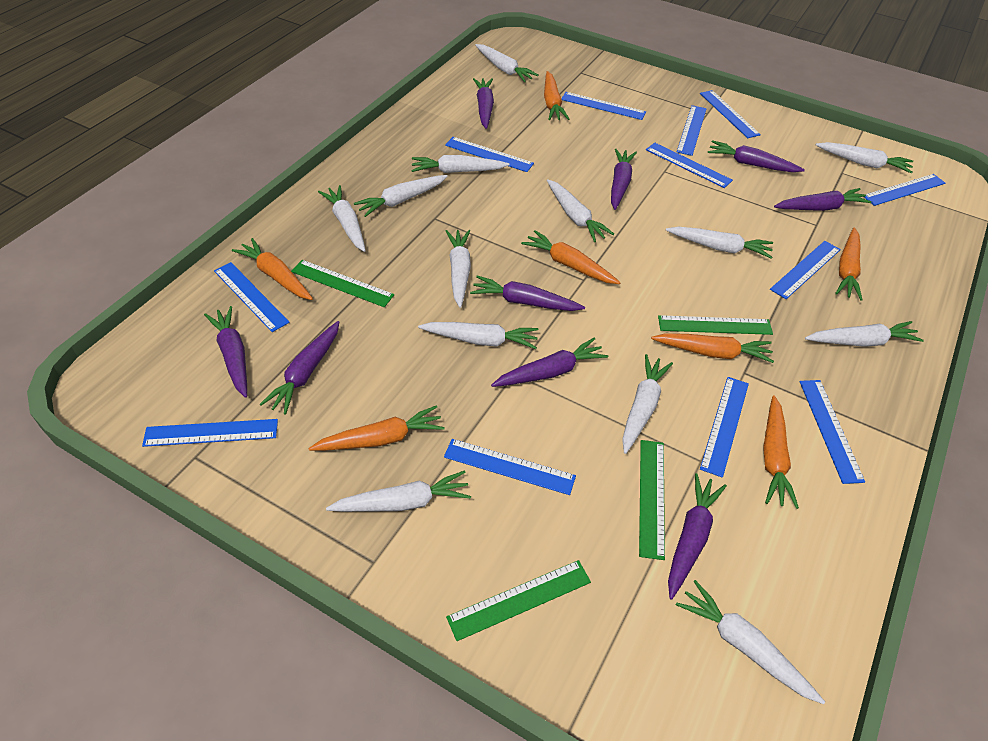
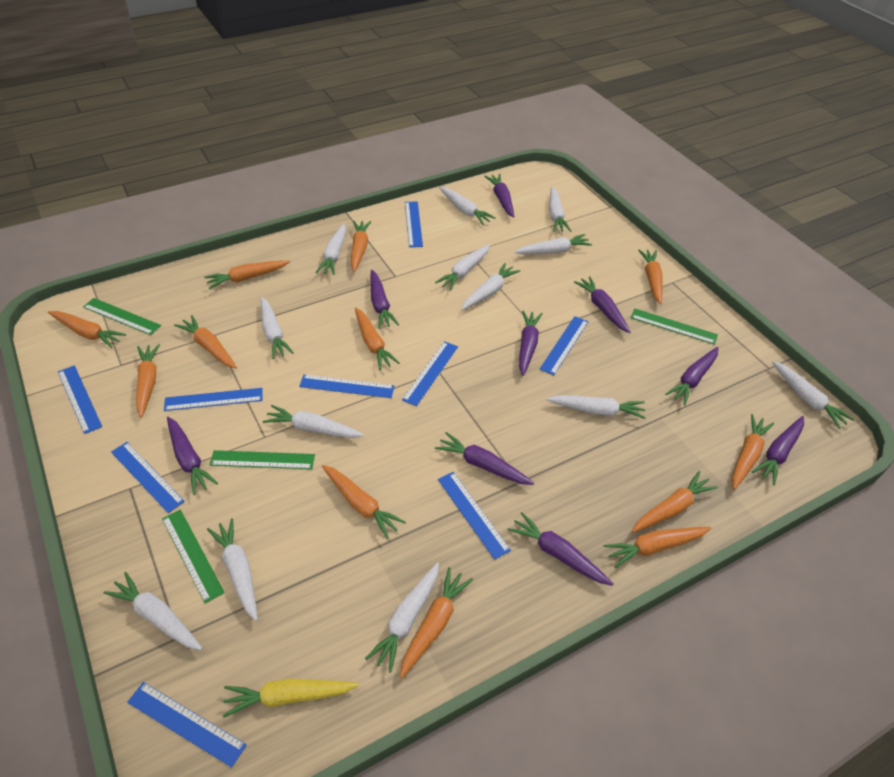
blue ruler: 12 -> 9
orange carrot: 7 -> 12
yellow carrot: 0 -> 1

